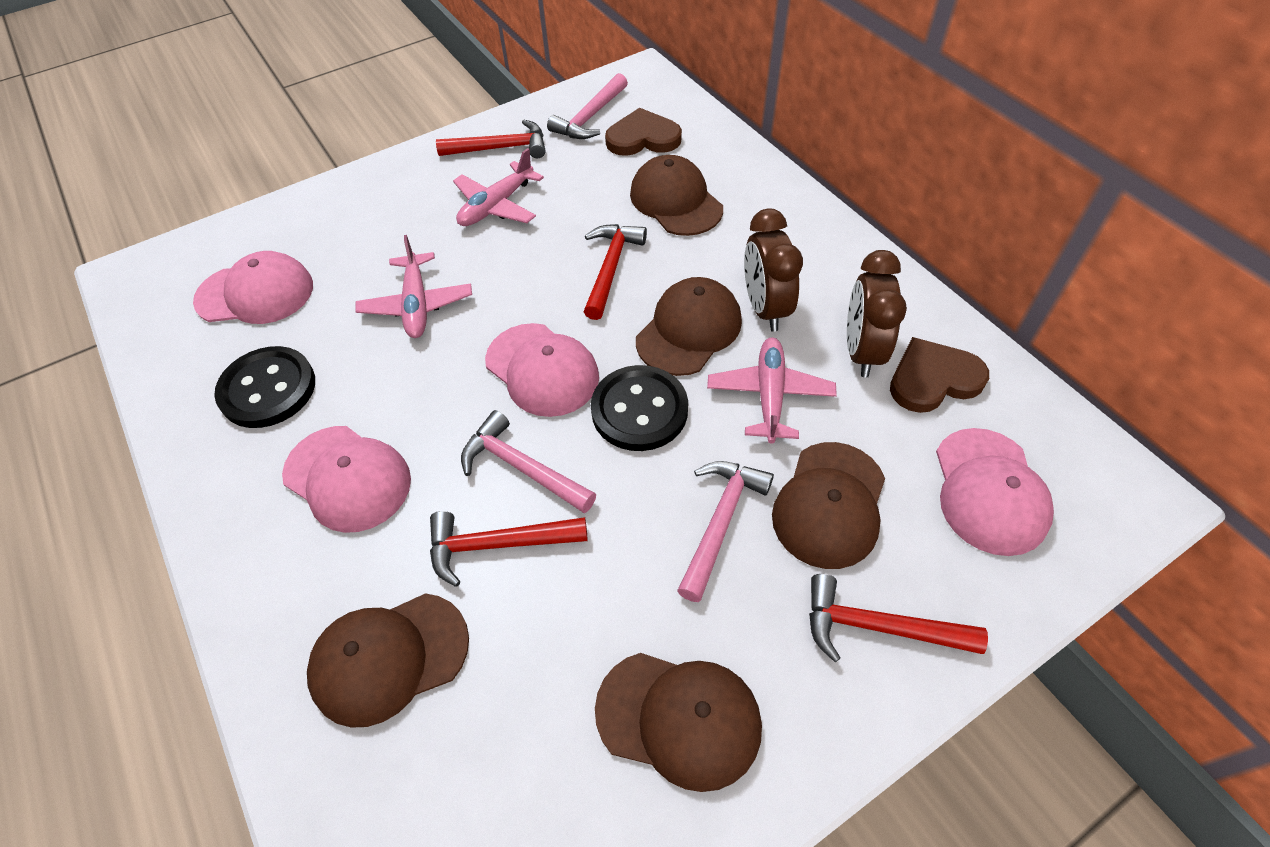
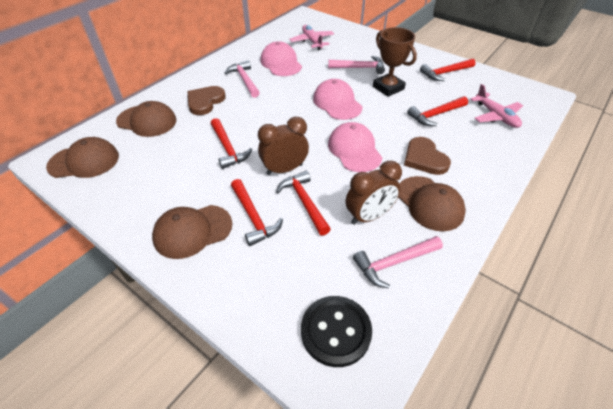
black button: 2 -> 1
brown cap: 5 -> 4
brown trophy: 0 -> 1
pink cap: 4 -> 3
pink plane: 3 -> 2
red hammer: 4 -> 5

